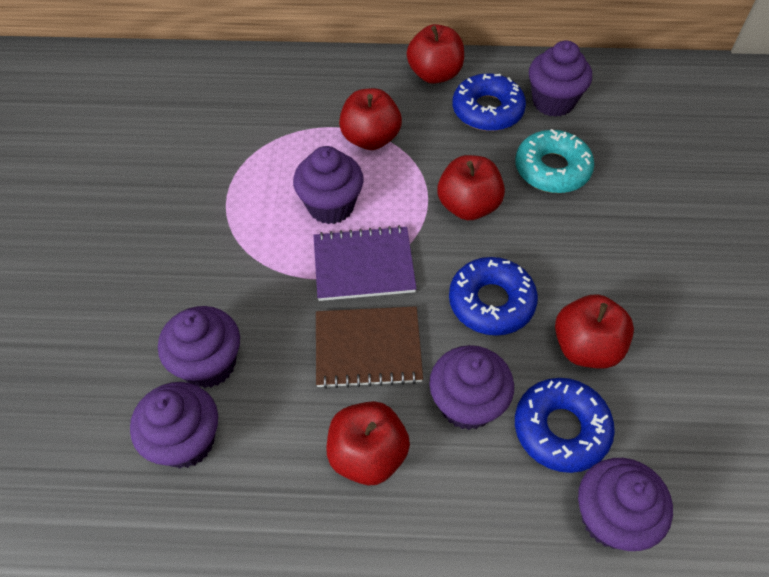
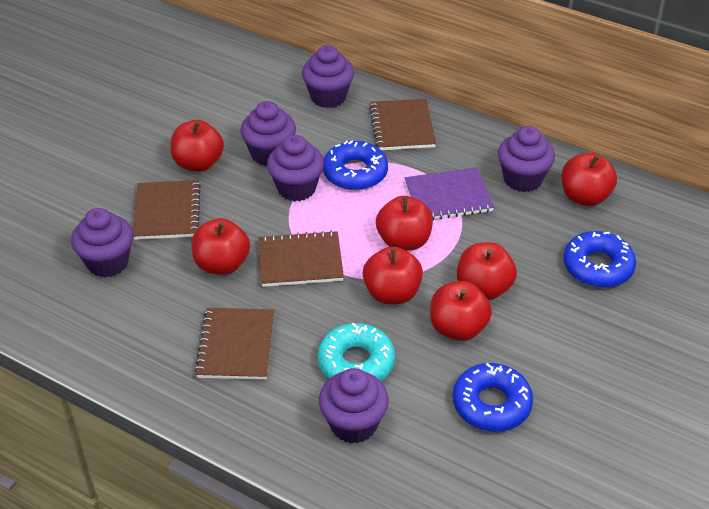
brown notebook: 1 -> 4
red apple: 5 -> 7

